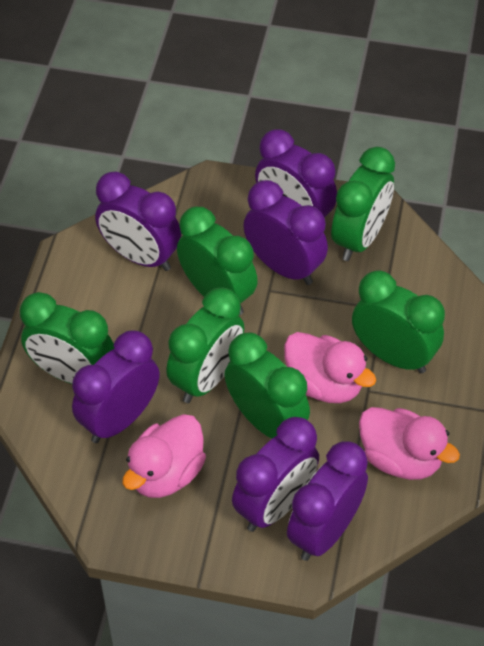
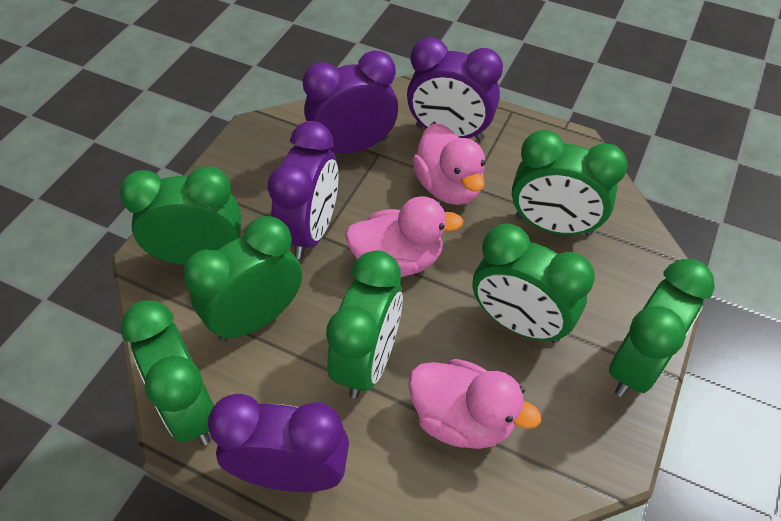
green clock: 6 -> 7
purple clock: 6 -> 4

